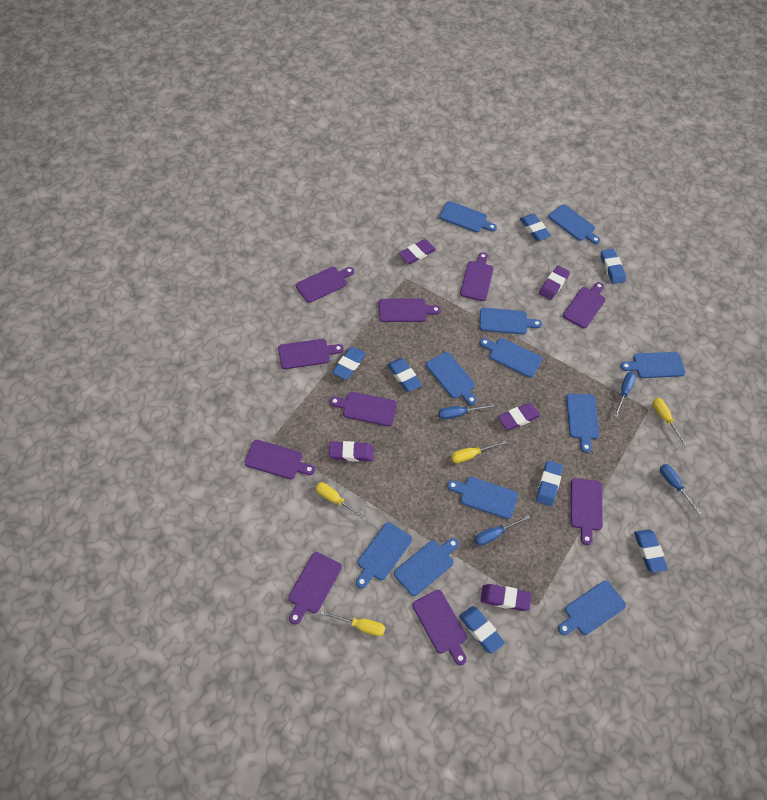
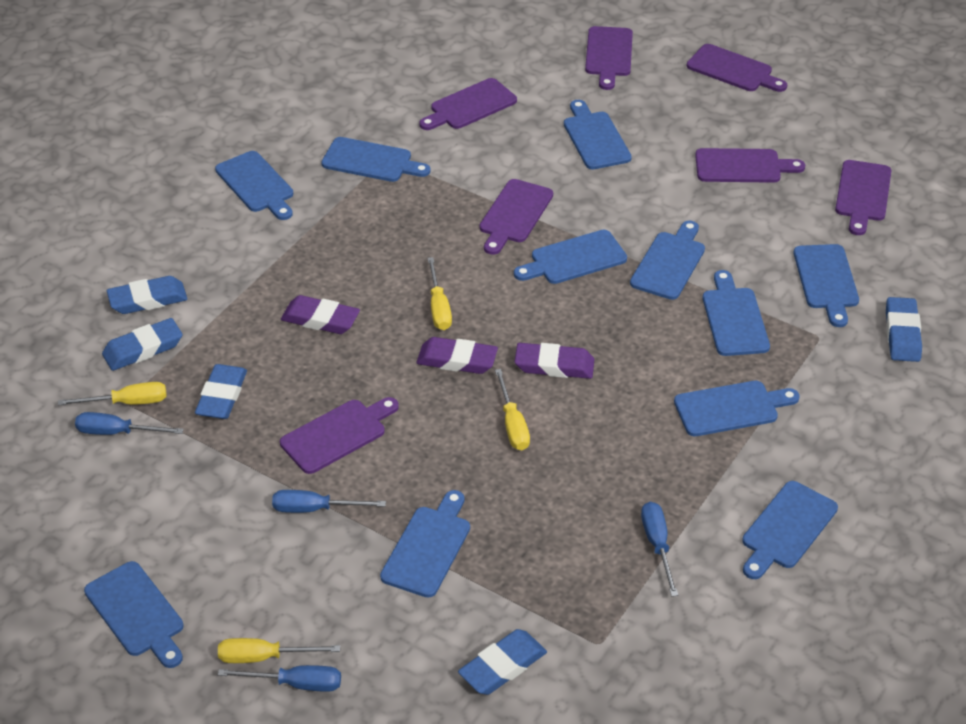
blue eraser: 7 -> 5
purple cutting board: 10 -> 7
purple eraser: 5 -> 3

